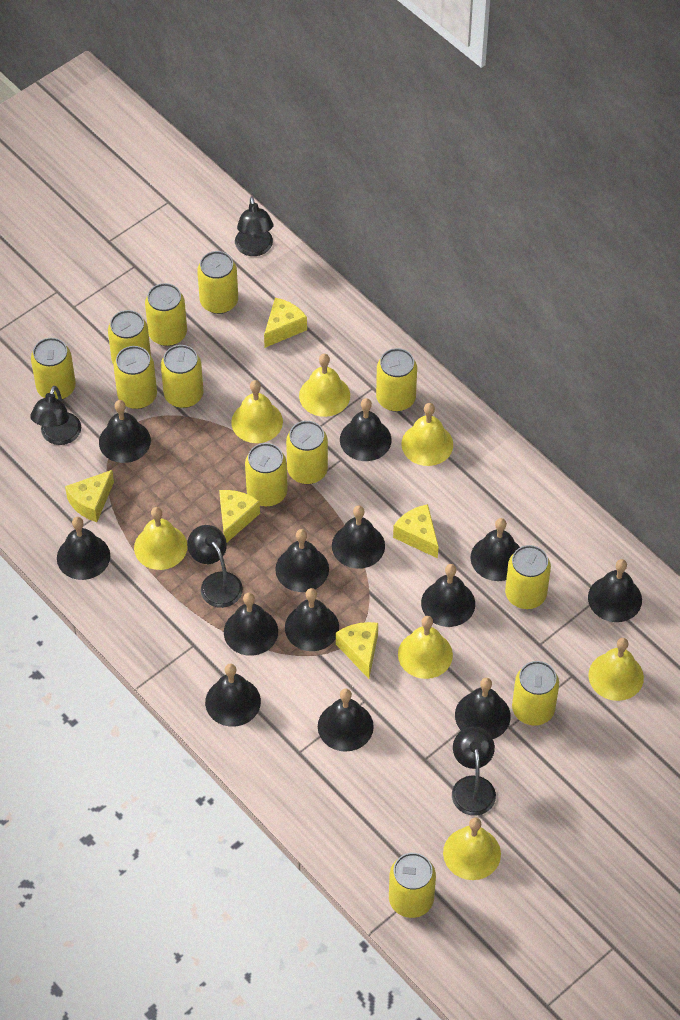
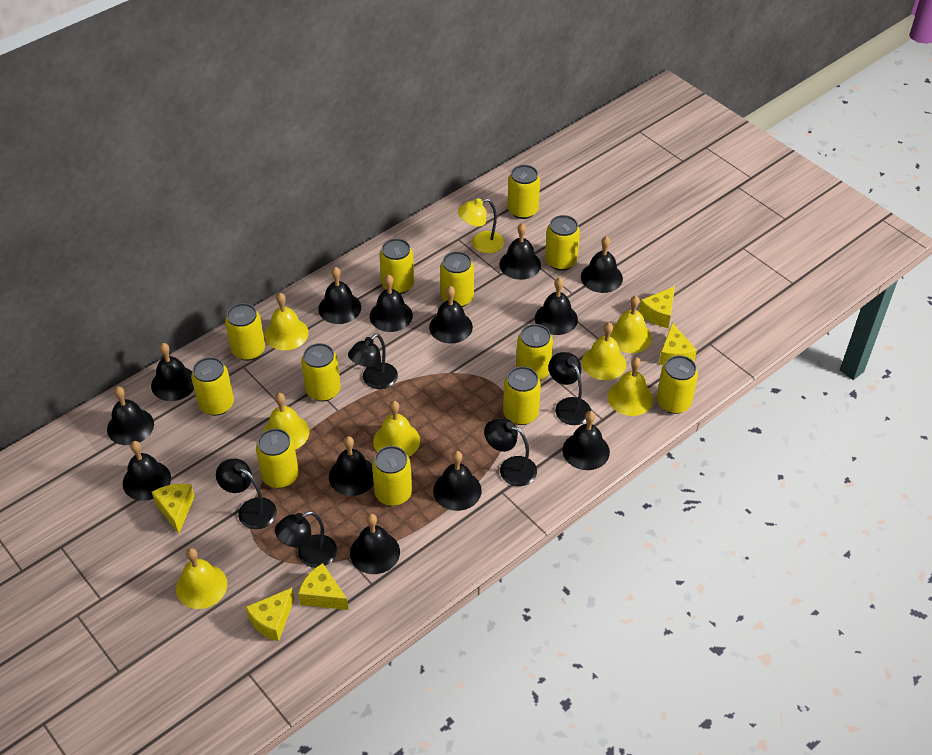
black lamp: 4 -> 5
yellow lamp: 0 -> 1

